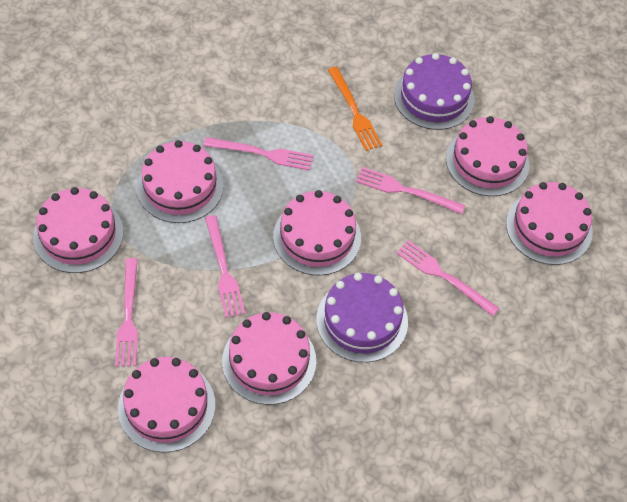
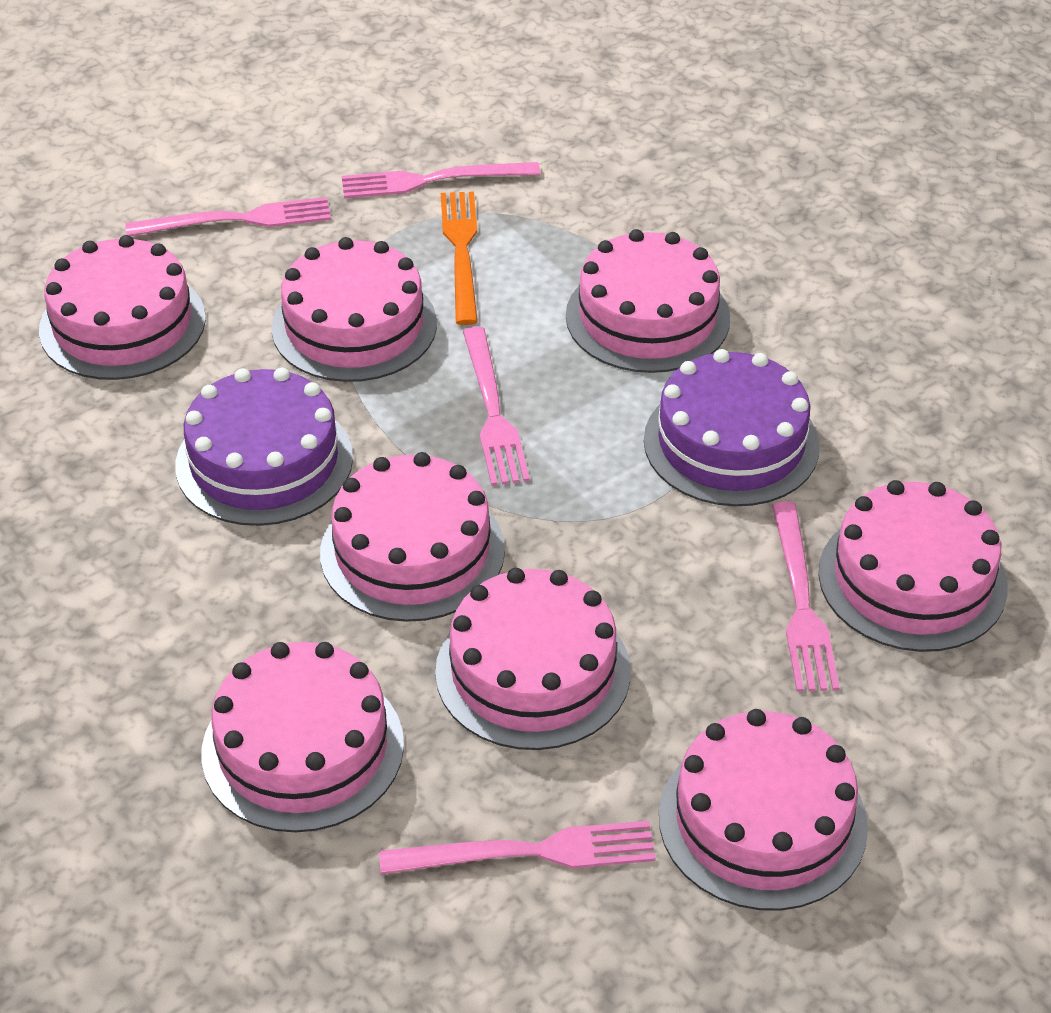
pink cake: 7 -> 8

